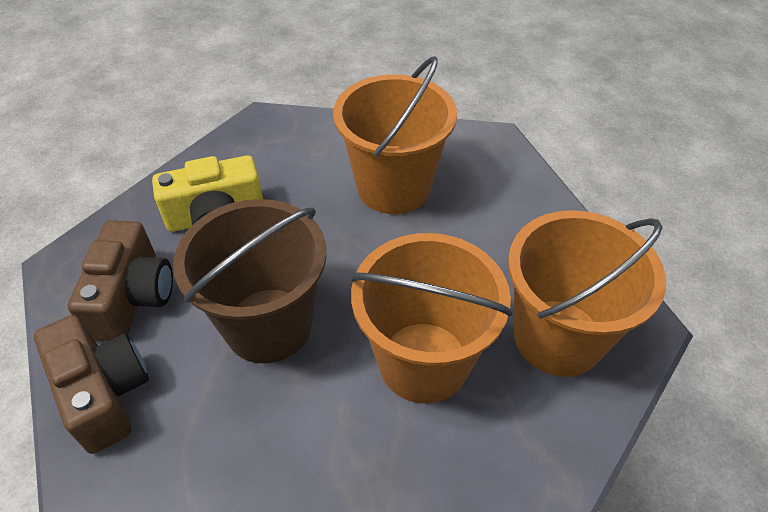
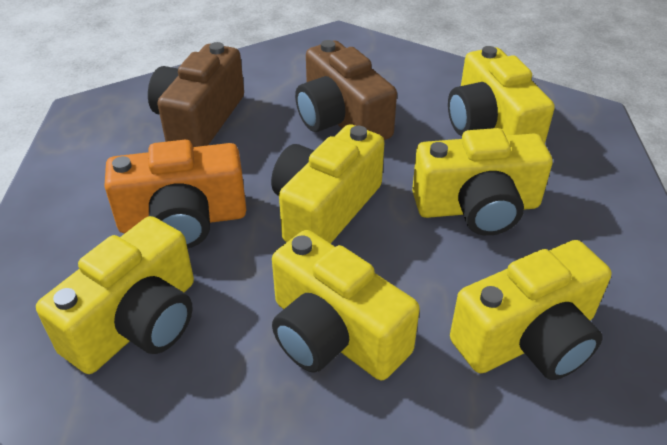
brown bucket: 1 -> 0
orange bucket: 3 -> 0
orange camera: 0 -> 1
yellow camera: 1 -> 6

